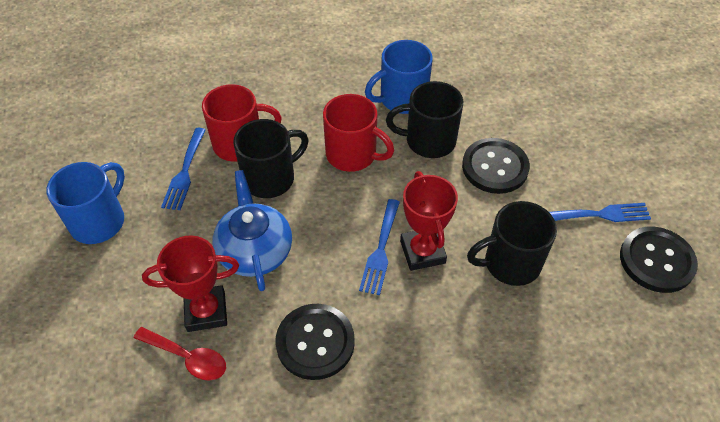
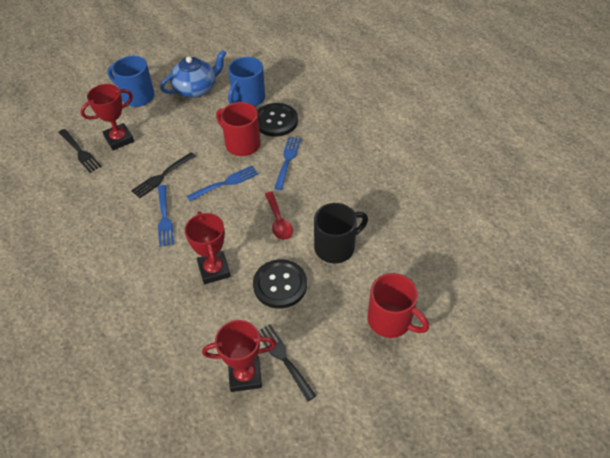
black button: 3 -> 2
black fork: 0 -> 3
black mug: 3 -> 1
red trophy: 2 -> 3

